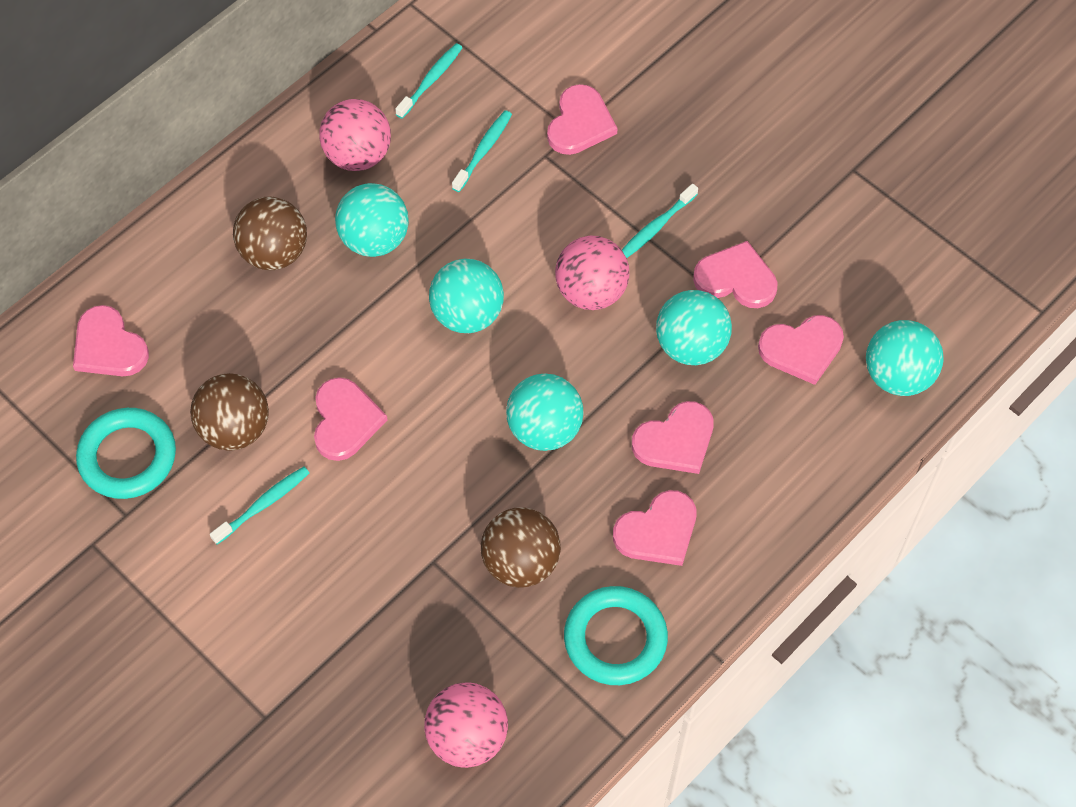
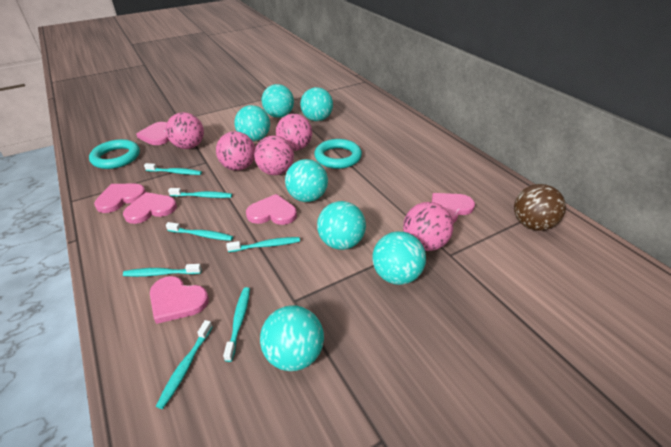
brown ball: 3 -> 1
pink ball: 3 -> 5
pink heart: 7 -> 6
turquoise ball: 5 -> 7
turquoise toothbrush: 4 -> 7

